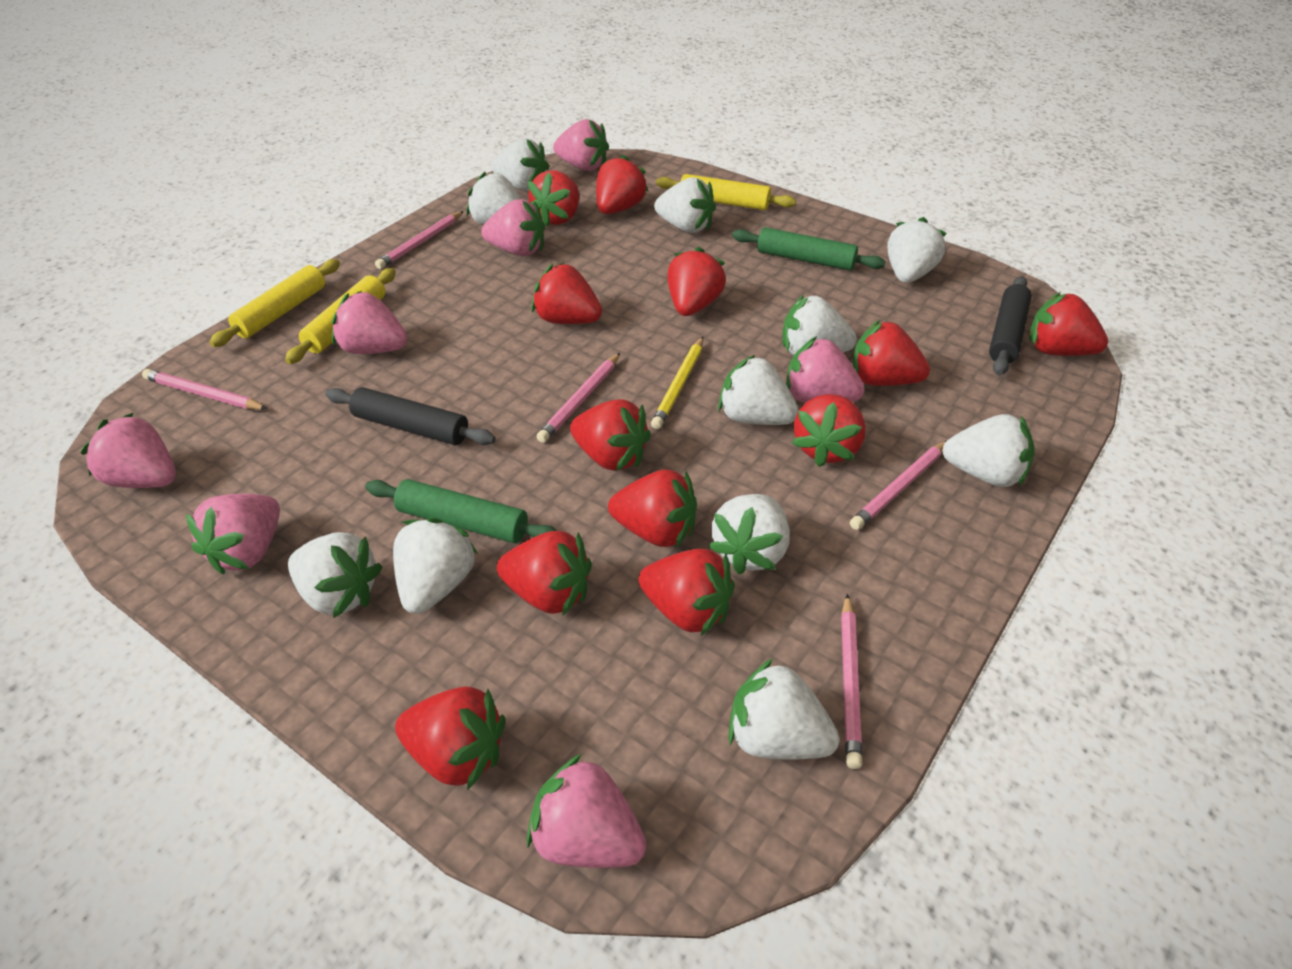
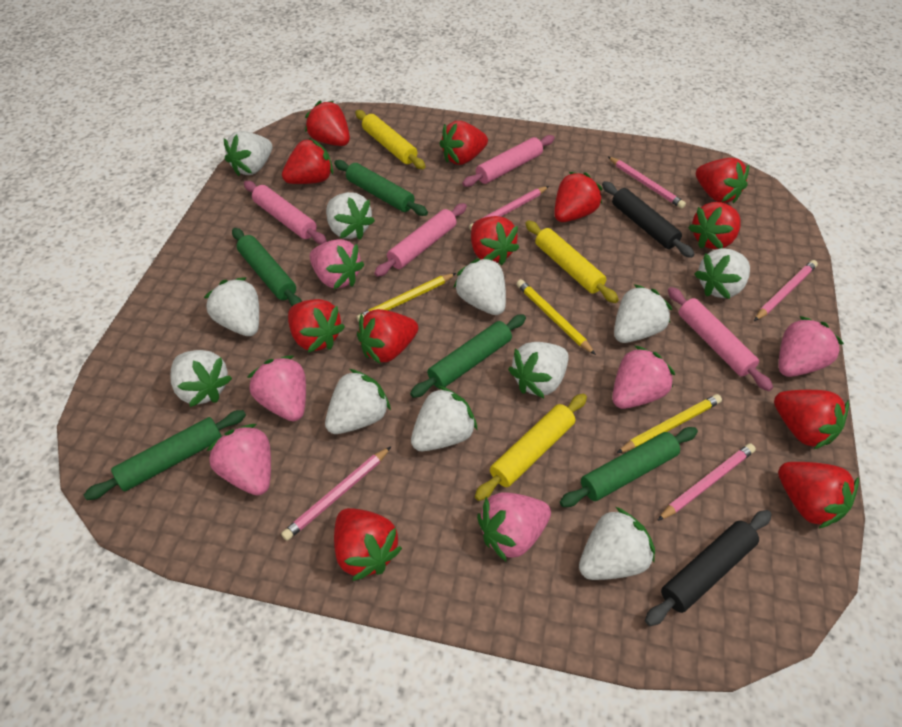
green rolling pin: 2 -> 5
pink rolling pin: 0 -> 4
pink strawberry: 7 -> 6
yellow pencil: 1 -> 3

